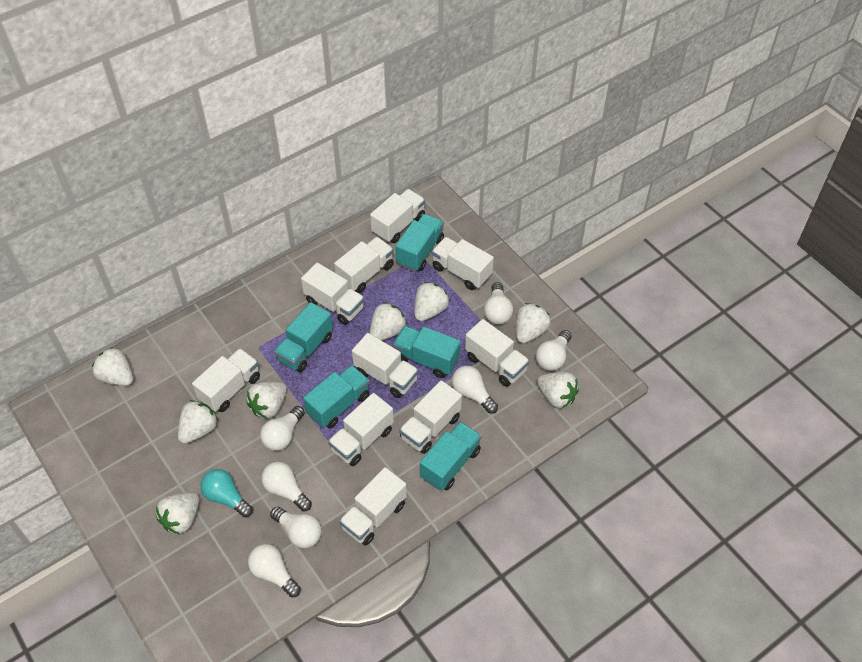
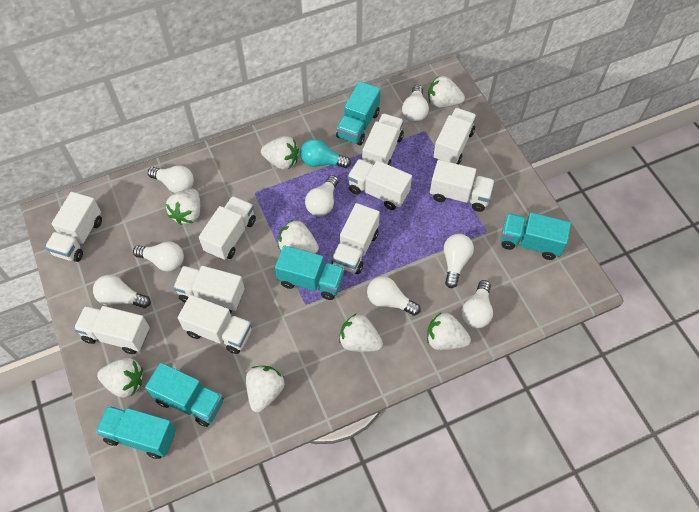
white light bulb: 7 -> 8

